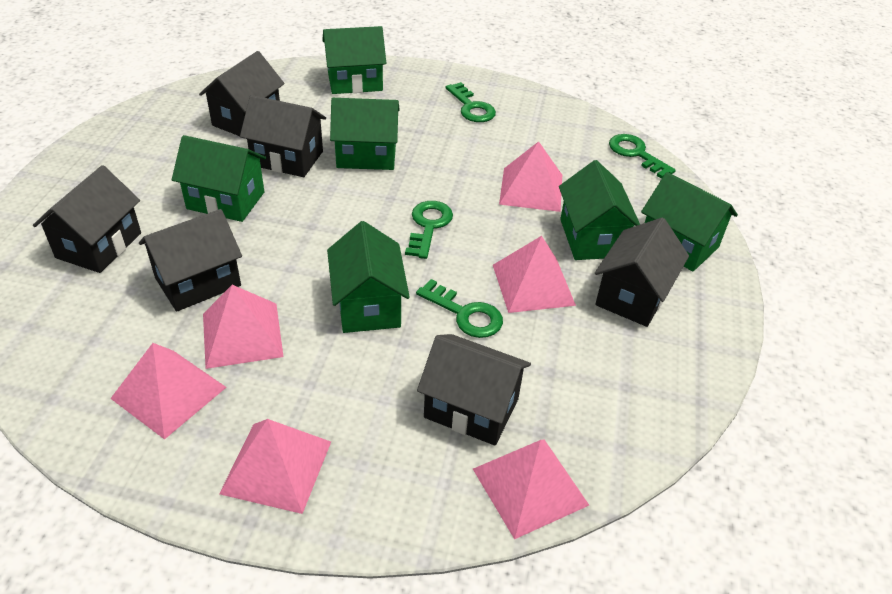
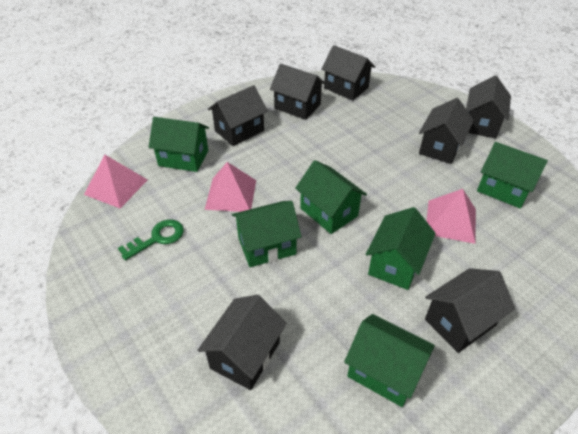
black house: 6 -> 7
green key: 4 -> 1
pink pyramid: 6 -> 3

